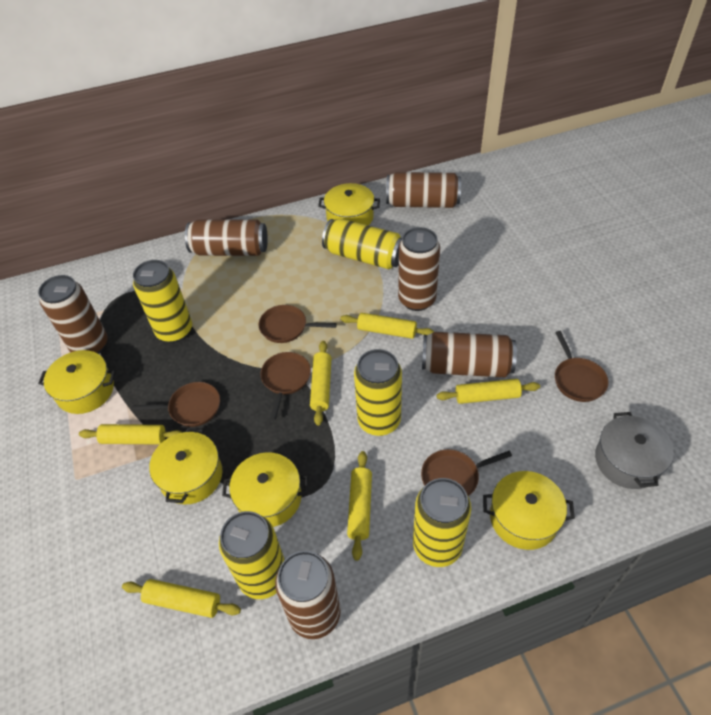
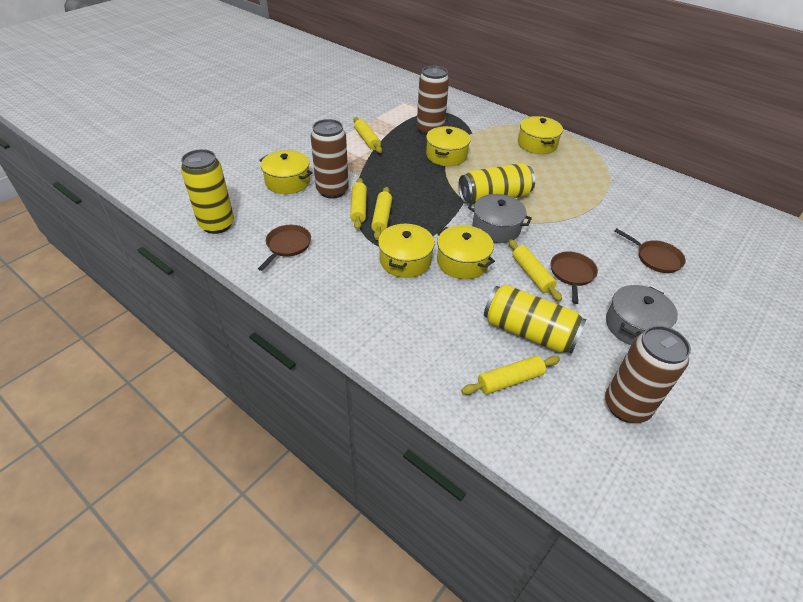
brown can: 6 -> 3
brown pan: 5 -> 3
grey pot: 1 -> 2
yellow can: 5 -> 3
yellow rolling pin: 6 -> 5

